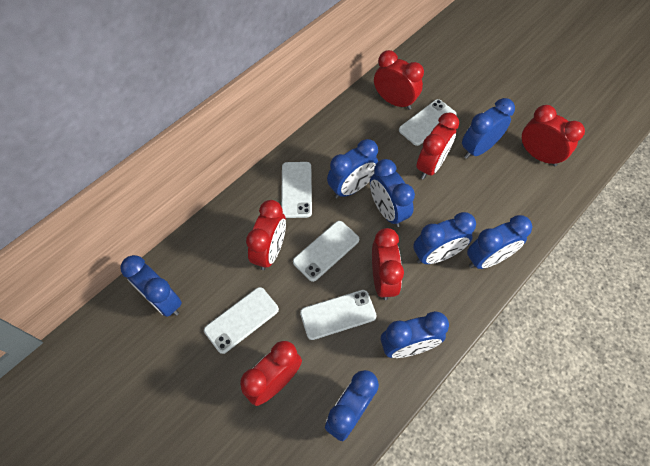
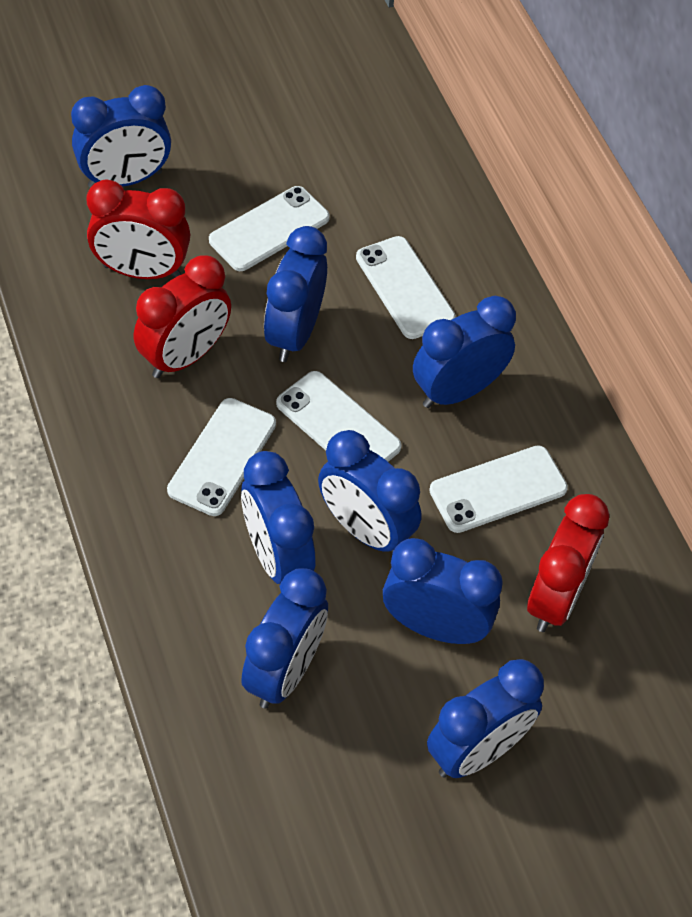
red clock: 6 -> 3

